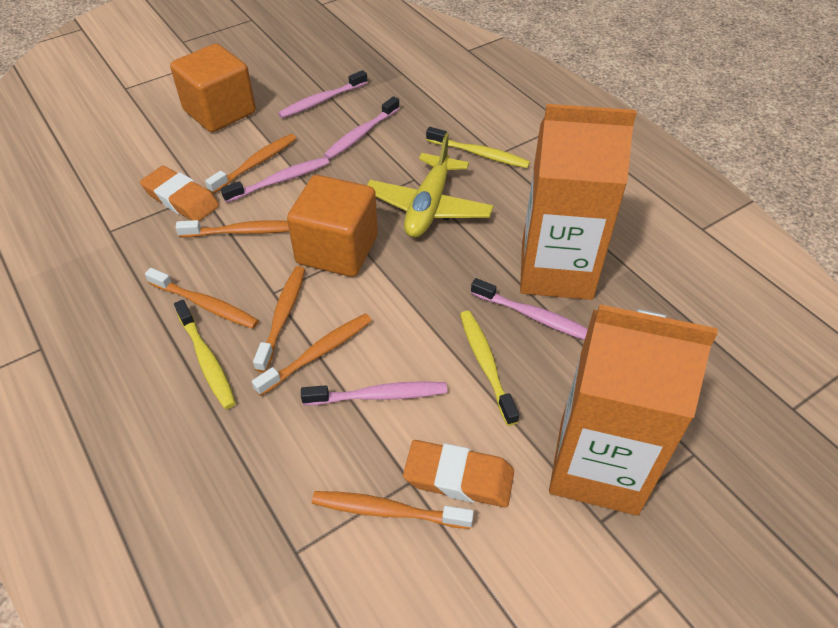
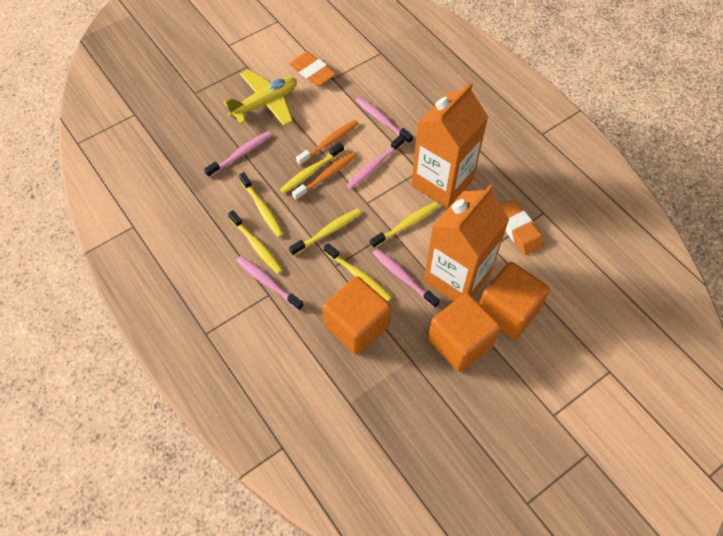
orange cube: 2 -> 3
orange toothbrush: 6 -> 2
yellow toothbrush: 3 -> 6

